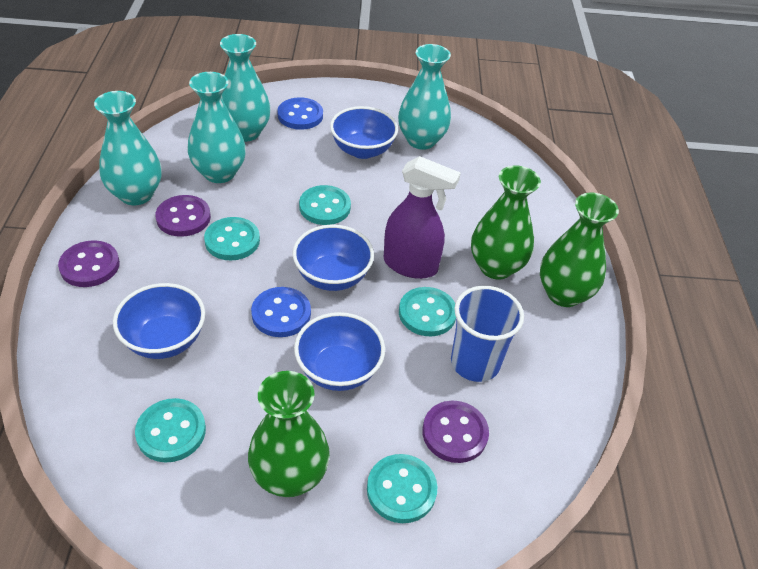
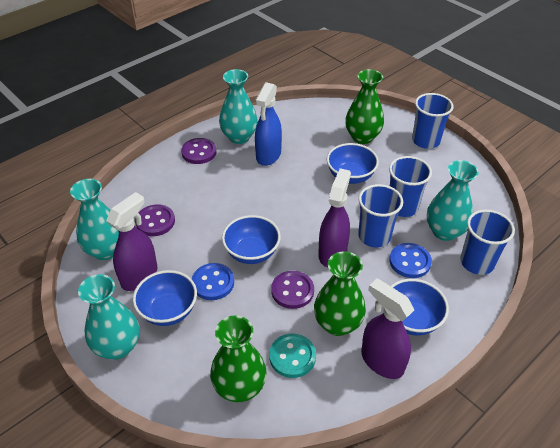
blue cup: 1 -> 4
blue spray bottle: 0 -> 1
purple spray bottle: 1 -> 3
turquoise button: 5 -> 1

